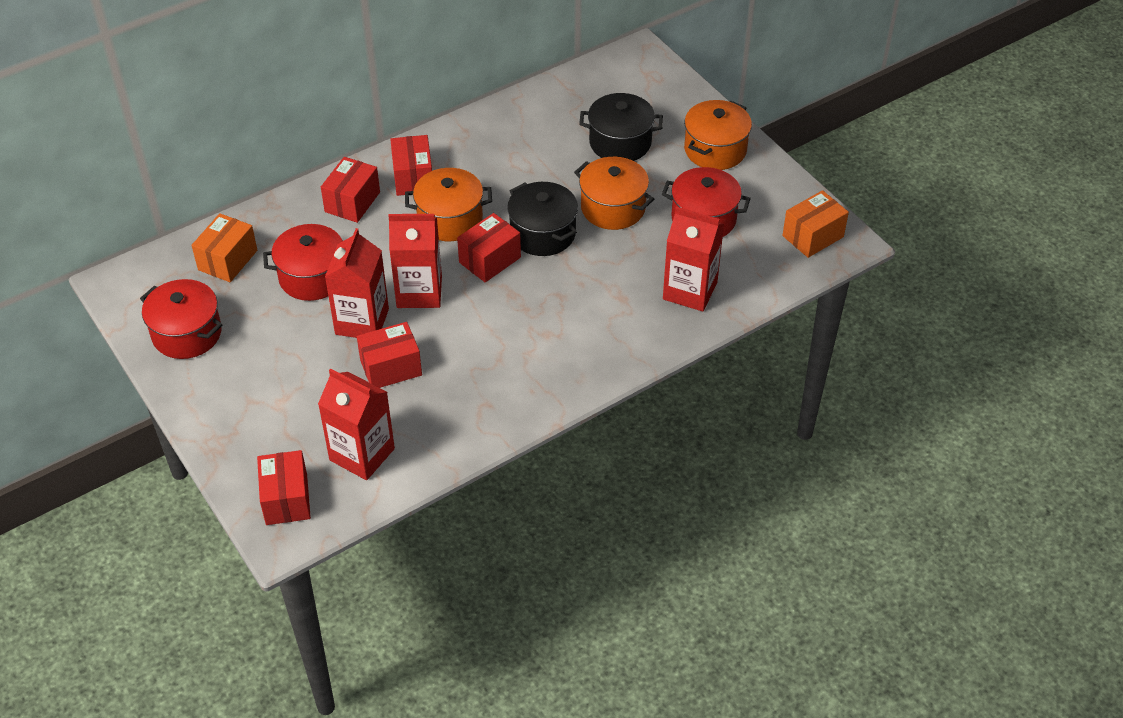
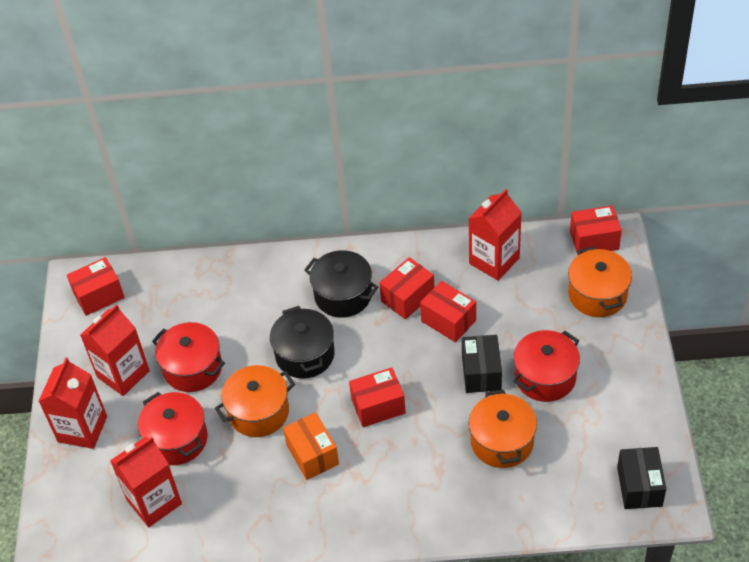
black box: 0 -> 2
orange box: 2 -> 1

